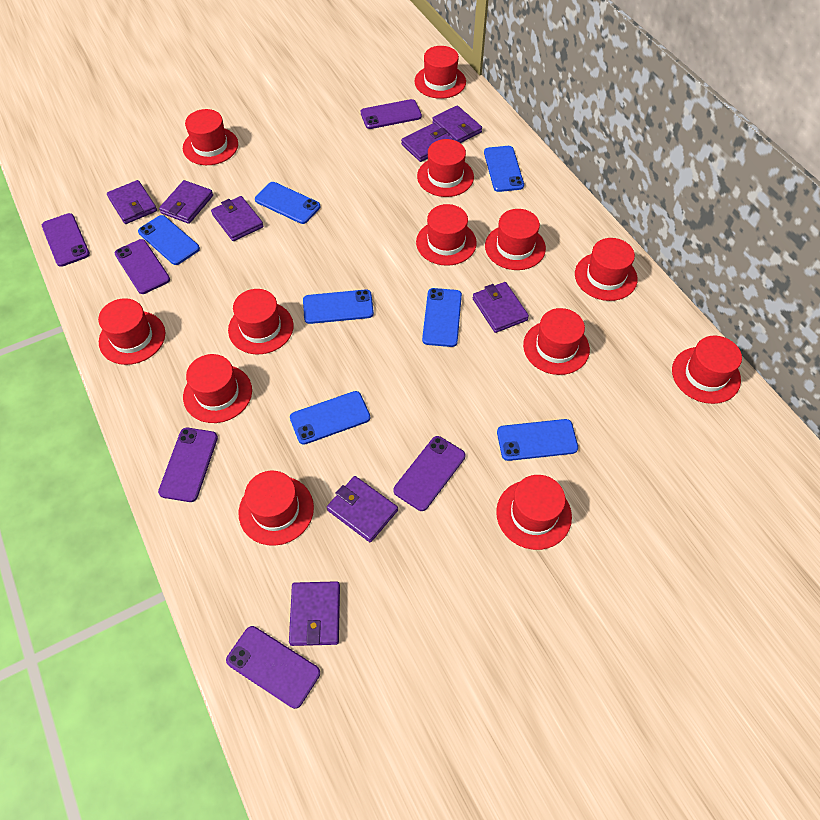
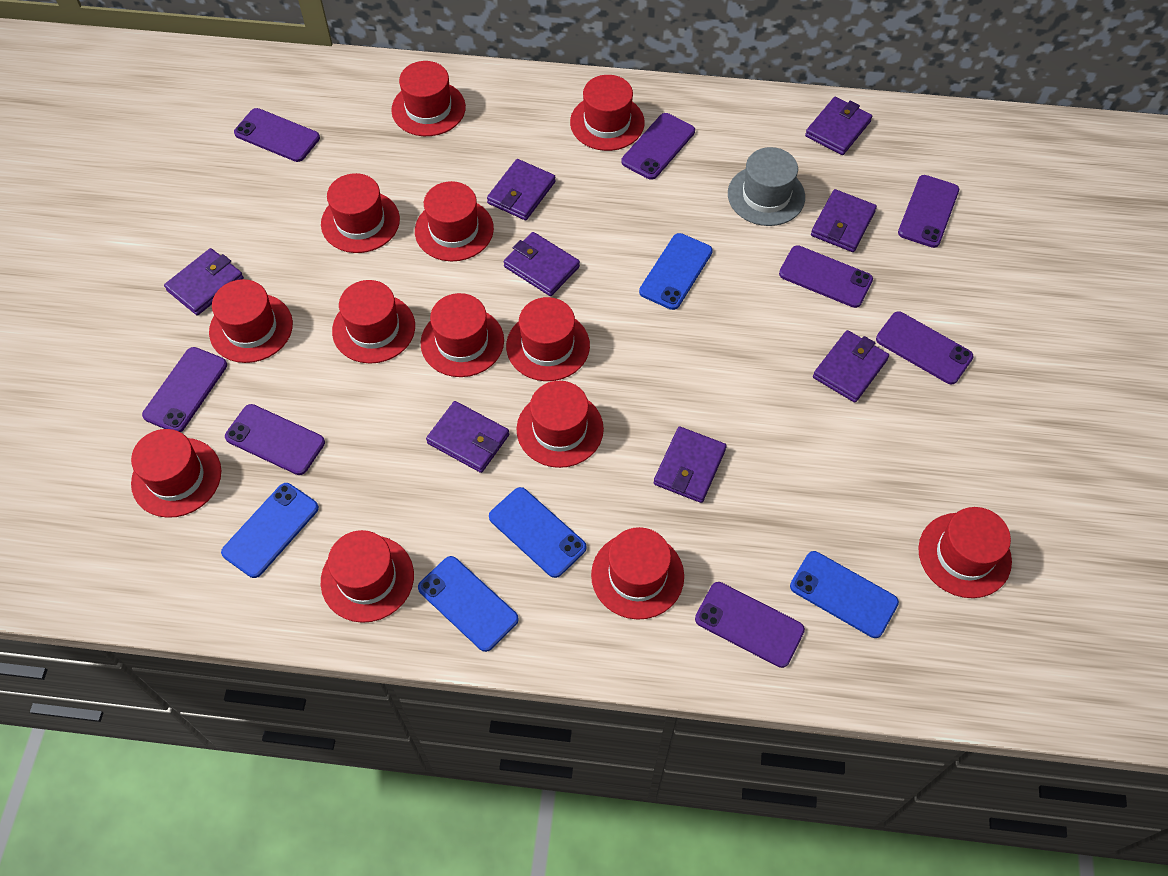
blue phone: 7 -> 5
grey hat: 0 -> 1
purple phone: 6 -> 8

